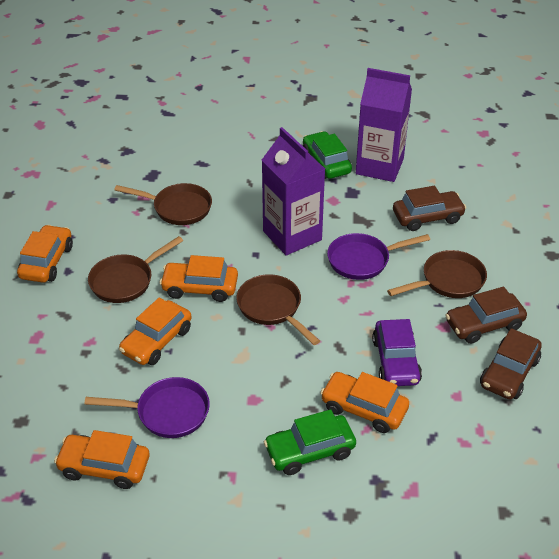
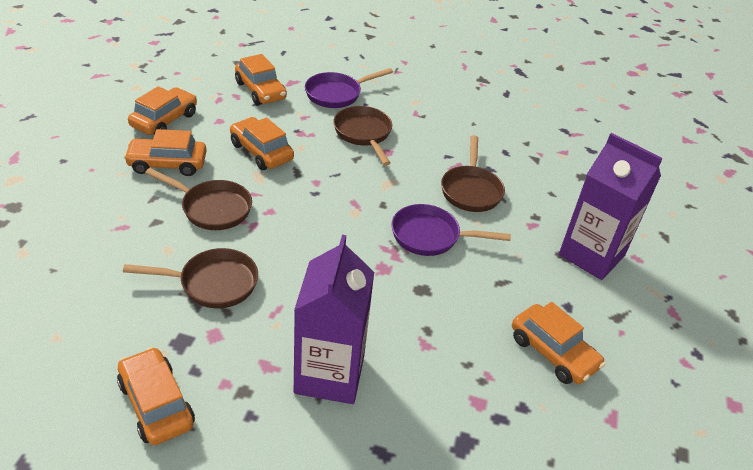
brown car: 3 -> 0
green car: 2 -> 0
orange car: 5 -> 6
purple car: 1 -> 0

